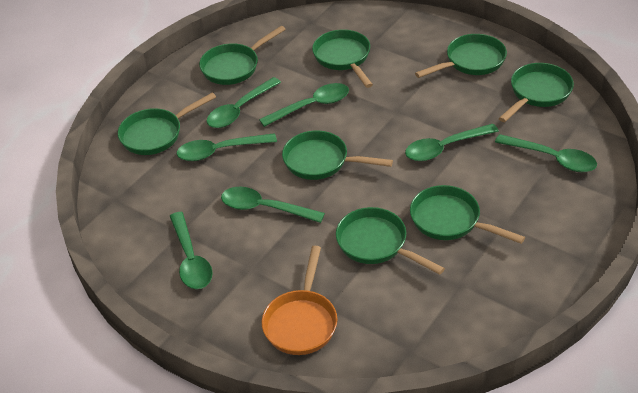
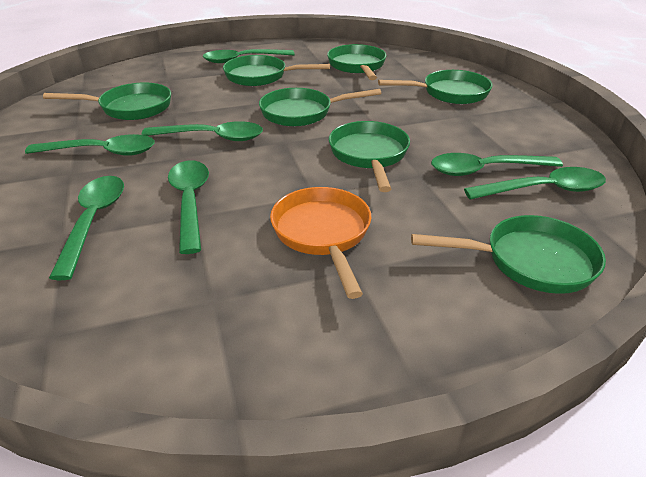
green pan: 8 -> 7

